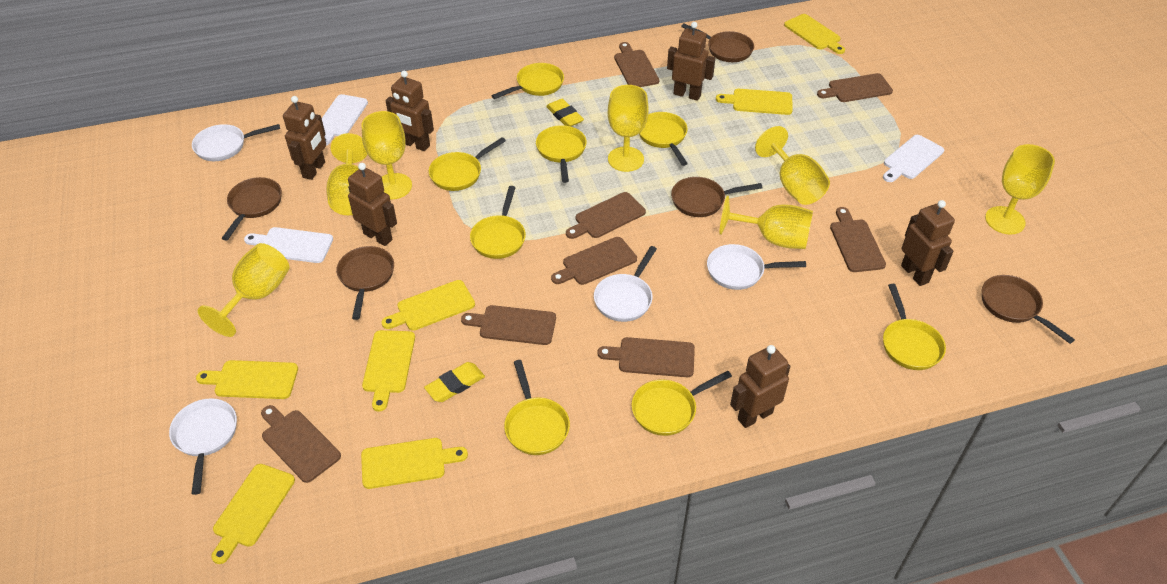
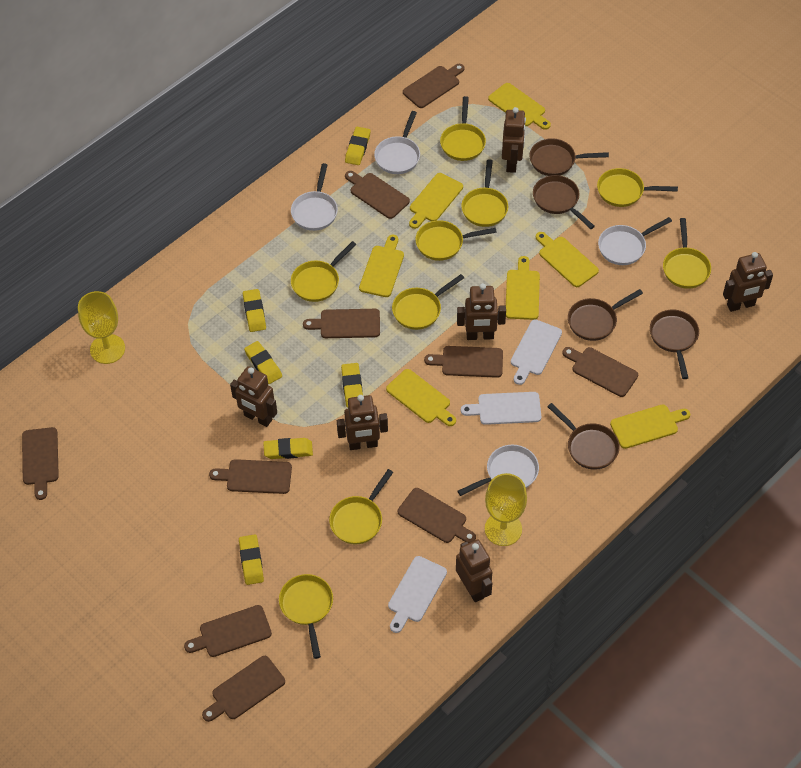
brown cutting board: 8 -> 10
yellow eraser: 2 -> 6
yellow goblet: 7 -> 2
yellow pan: 8 -> 9

